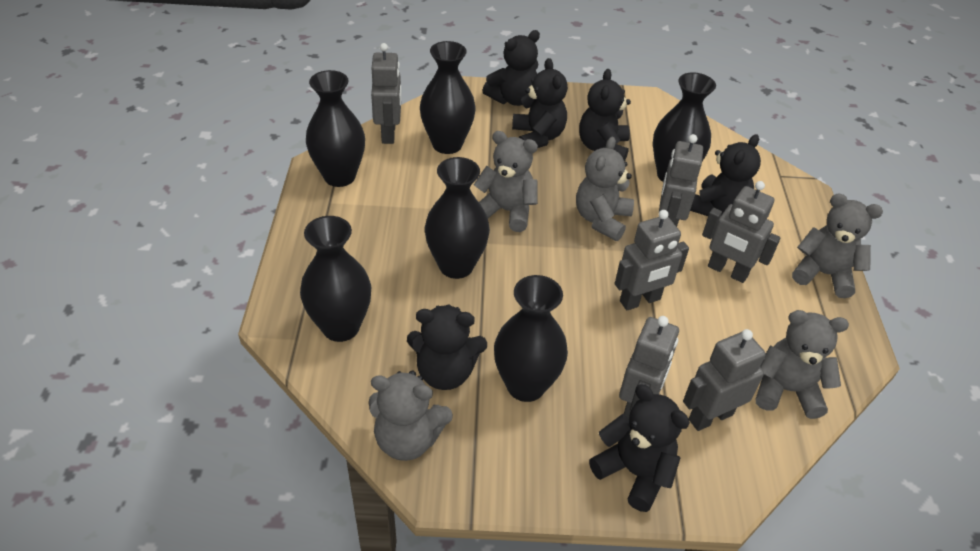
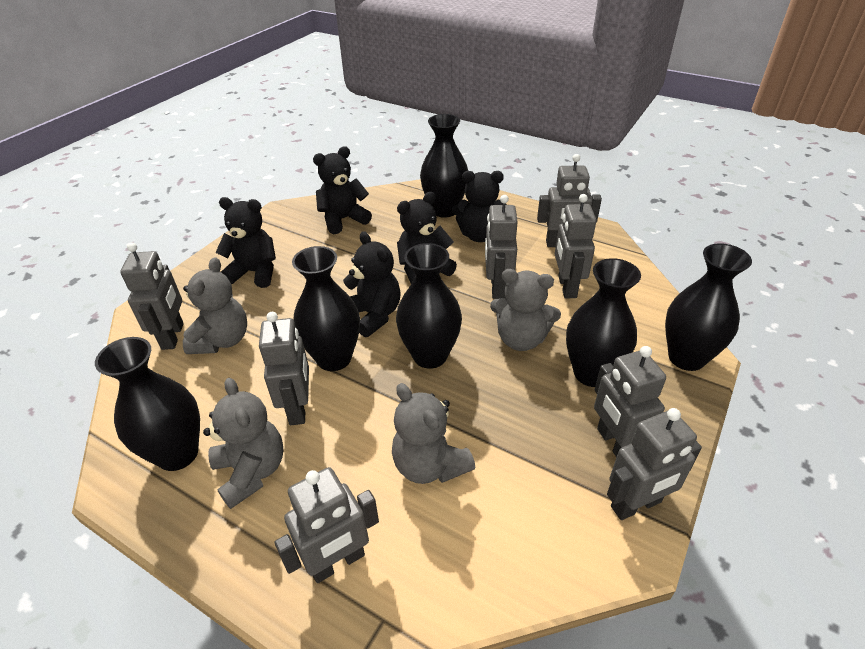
black teddy bear: 6 -> 5
grey robot: 6 -> 8
grey teddy bear: 5 -> 4

